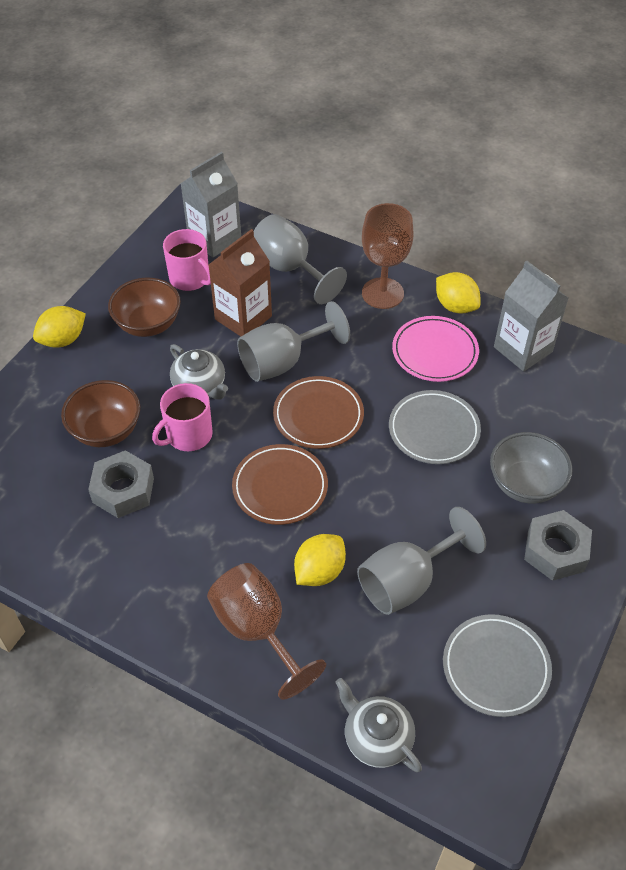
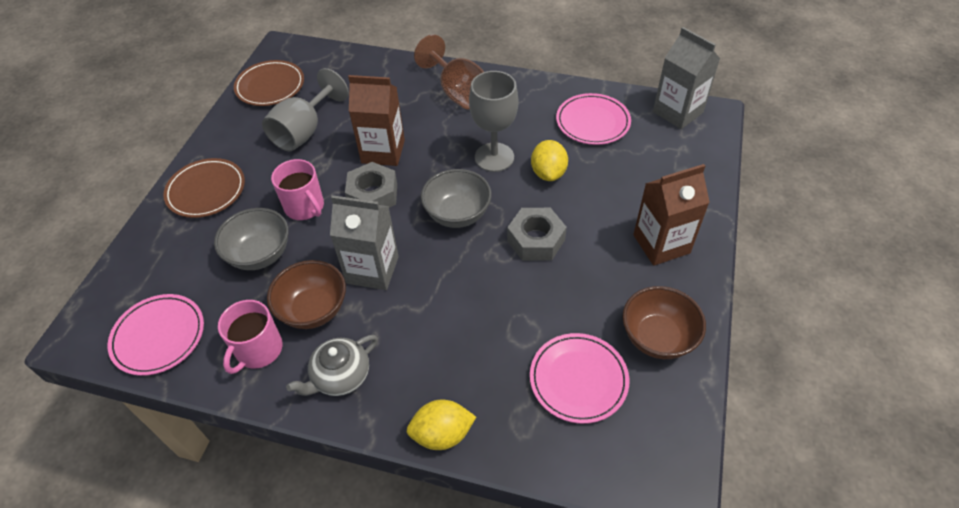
brown carton: 1 -> 2
brown goblet: 2 -> 1
grey bowl: 1 -> 2
grey goblet: 3 -> 2
grey plate: 2 -> 0
grey teapot: 2 -> 1
pink plate: 1 -> 3
yellow lemon: 3 -> 2

